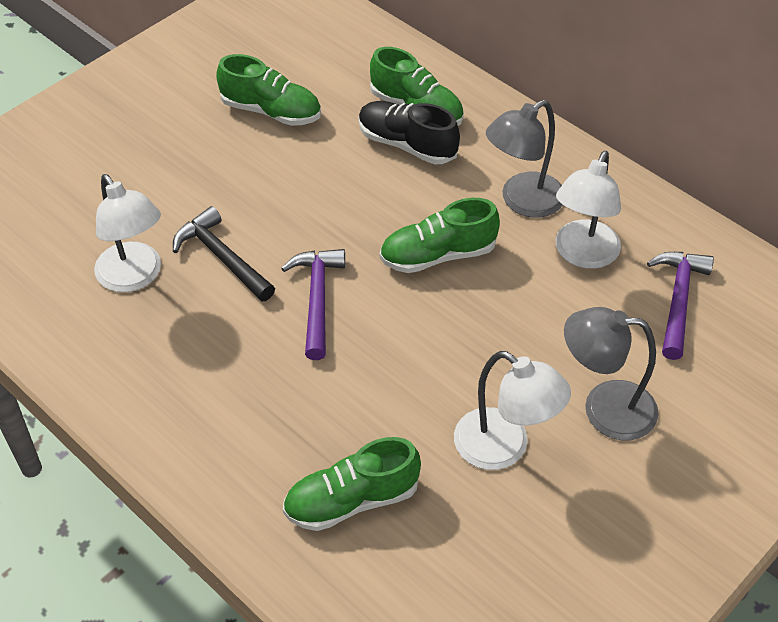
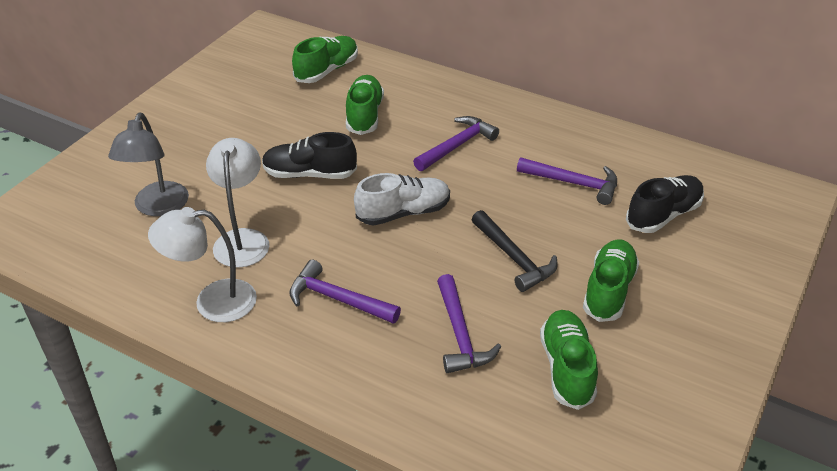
black shoe: 1 -> 2
grey lamp: 2 -> 1
purple hammer: 2 -> 4
white lamp: 3 -> 2
white shoe: 0 -> 1

